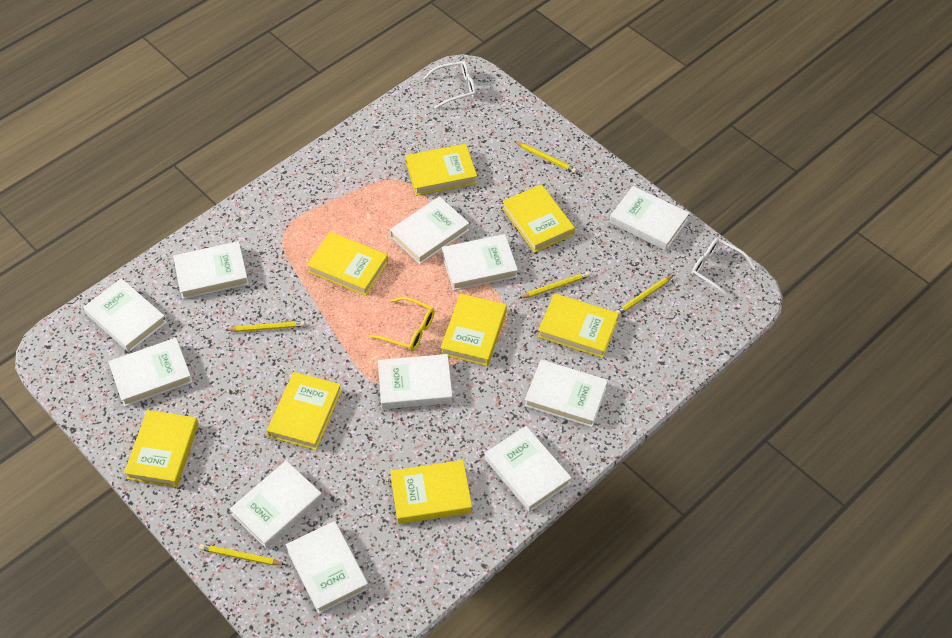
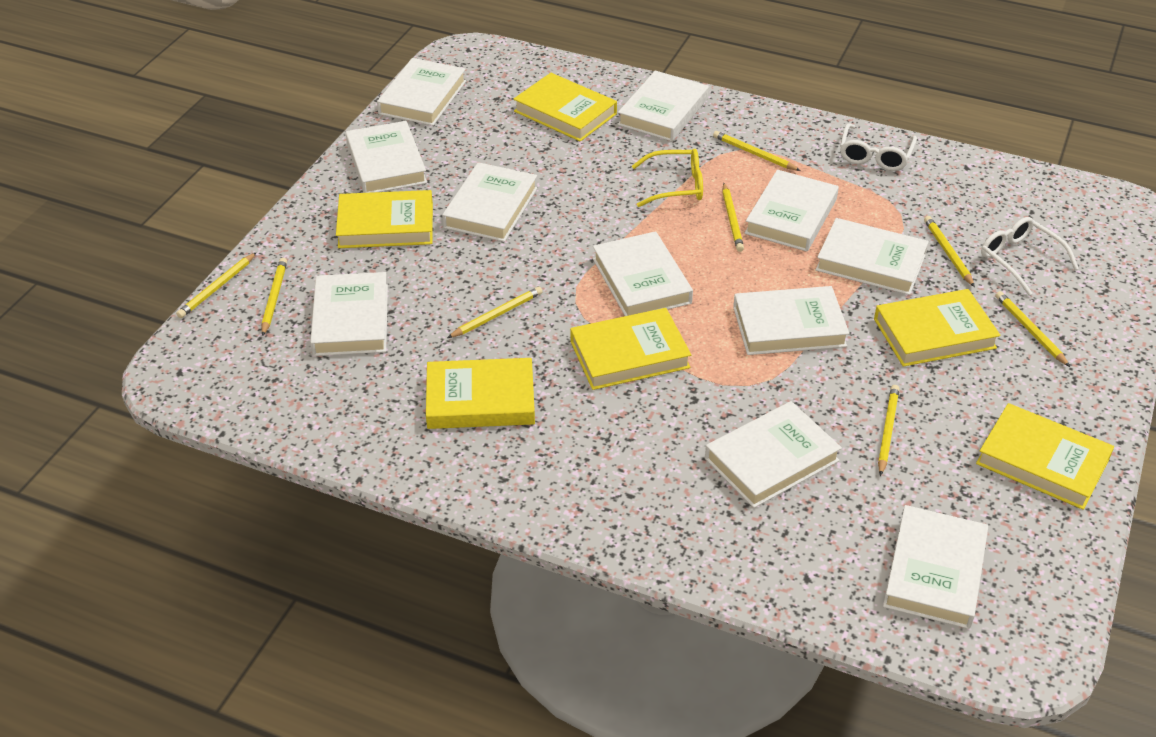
yellow book: 8 -> 6
yellow pencil: 5 -> 8

